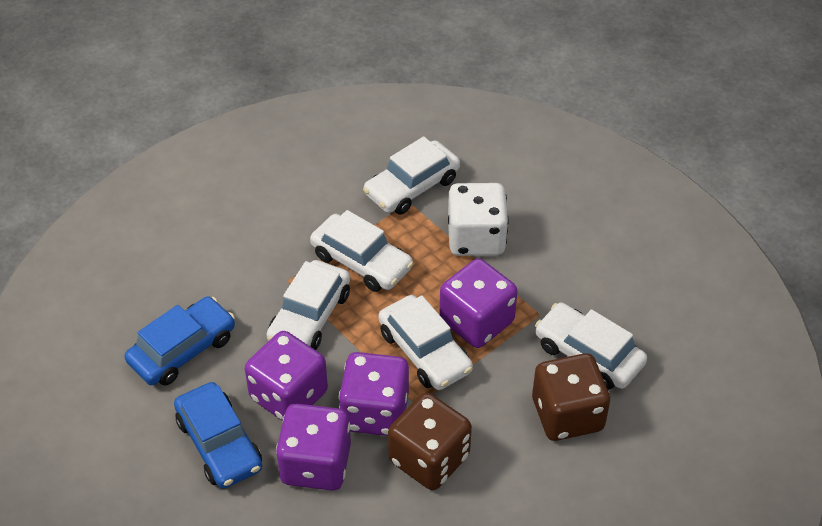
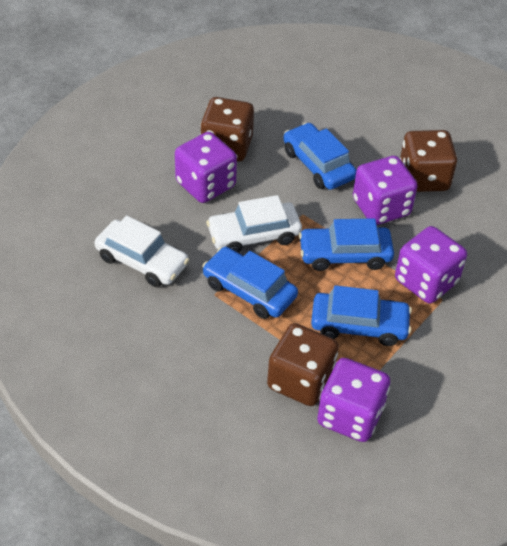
blue car: 2 -> 4
brown dice: 2 -> 3
white car: 5 -> 2
white dice: 1 -> 0

